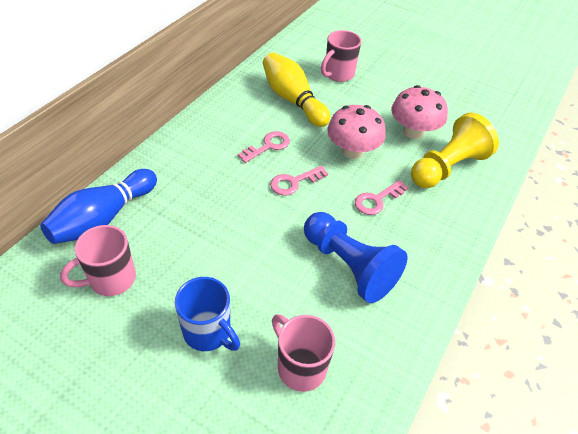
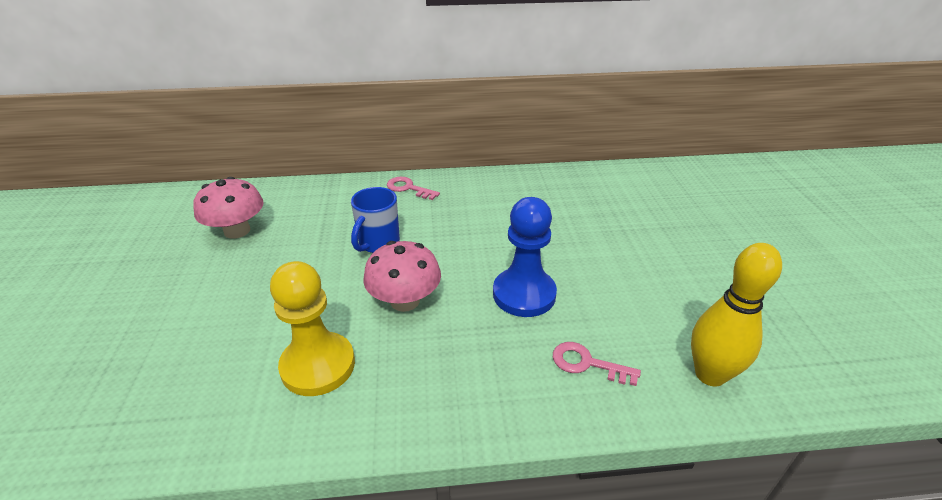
blue bowling pin: 1 -> 0
pink key: 3 -> 2
pink mug: 3 -> 0

